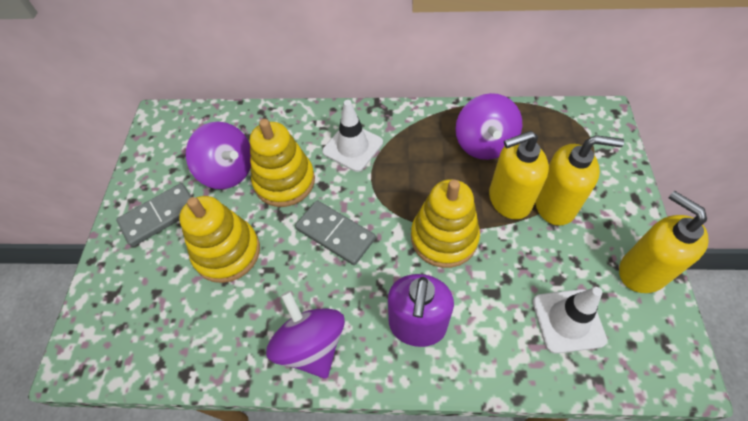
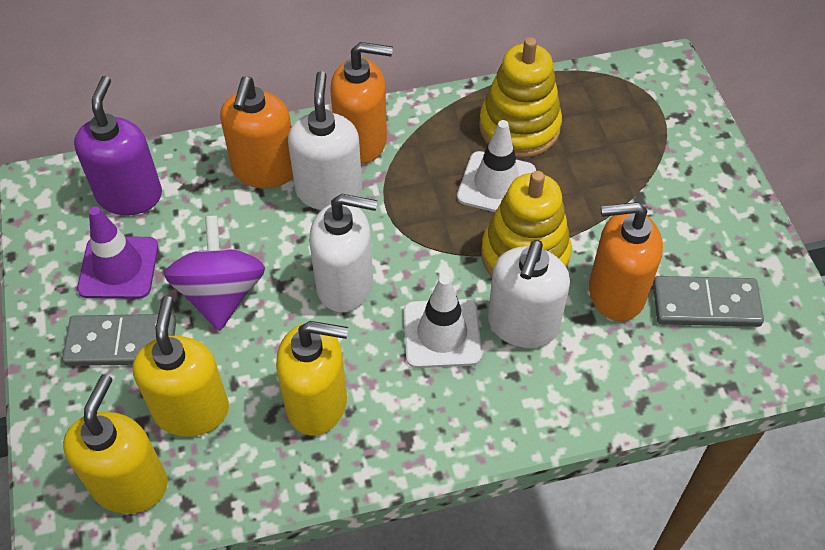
orange soap dispenser: 0 -> 3
purple spinning top: 3 -> 1
purple traffic cone: 0 -> 1
white soap dispenser: 0 -> 3
yellow stacking toy: 3 -> 2

